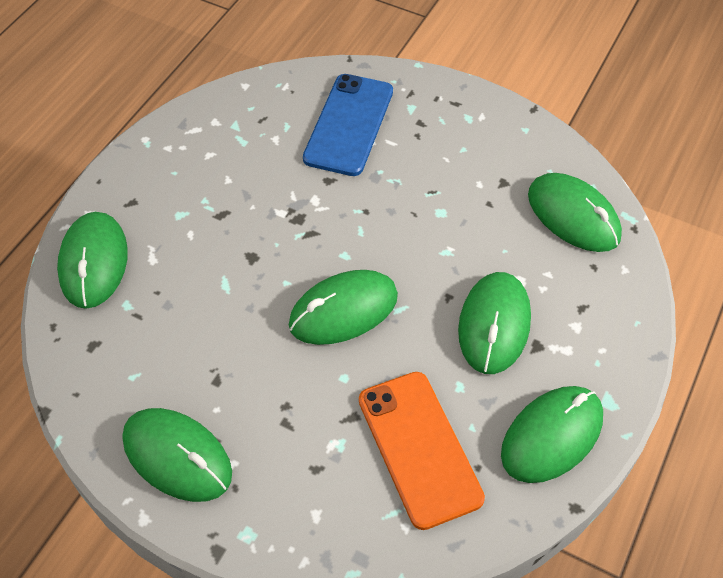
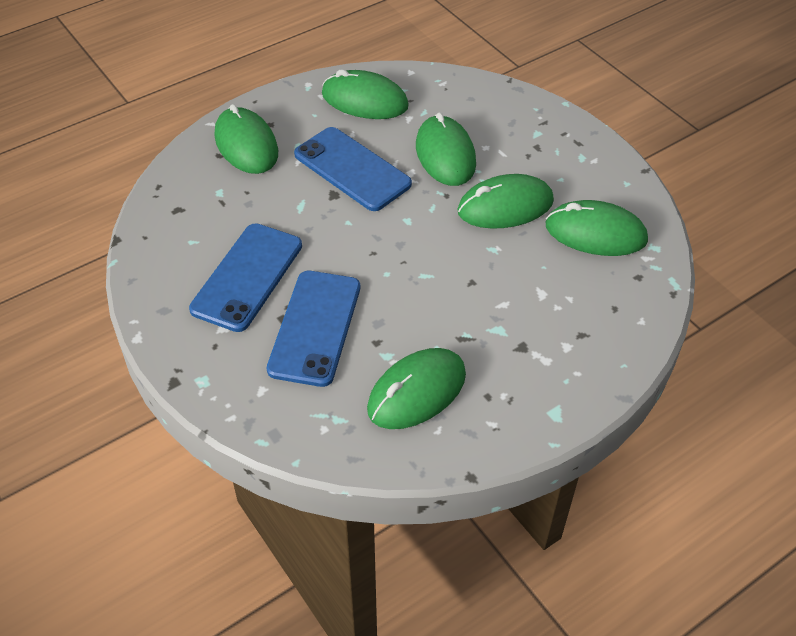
blue phone: 1 -> 3
orange phone: 1 -> 0

